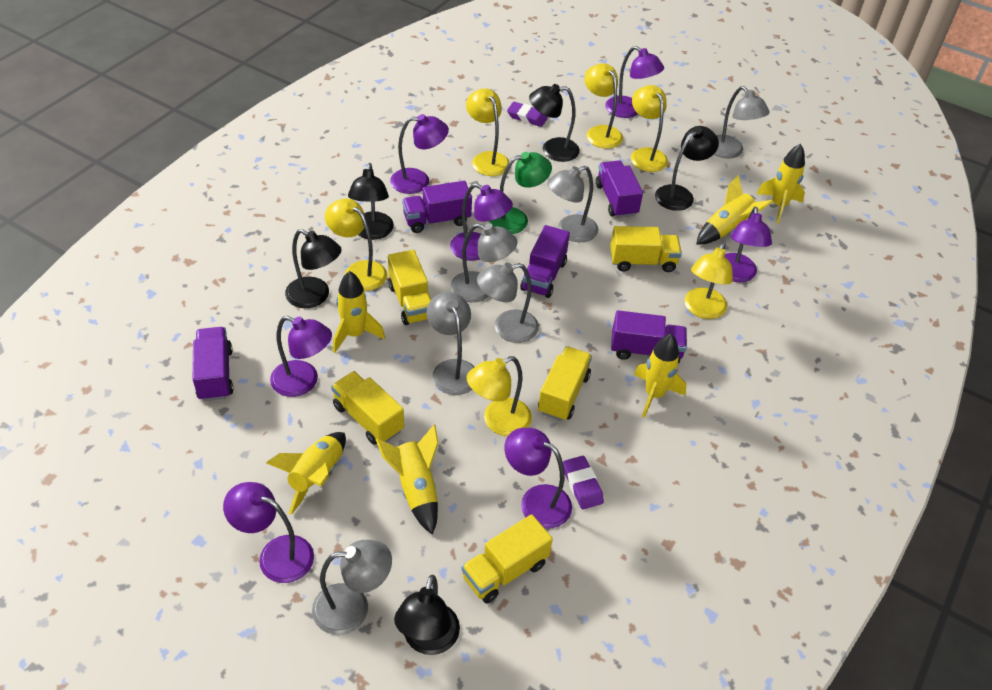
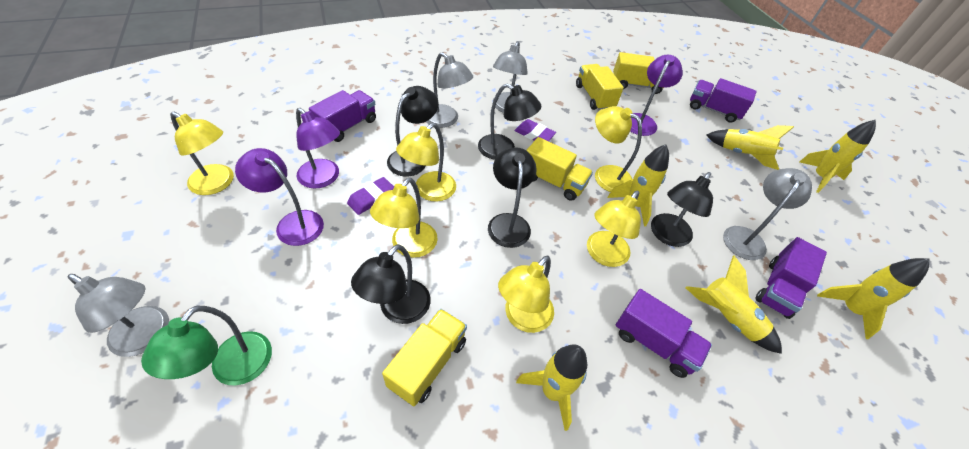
grey lamp: 6 -> 4
purple lamp: 7 -> 3
purple truck: 5 -> 4
yellow truck: 5 -> 4

